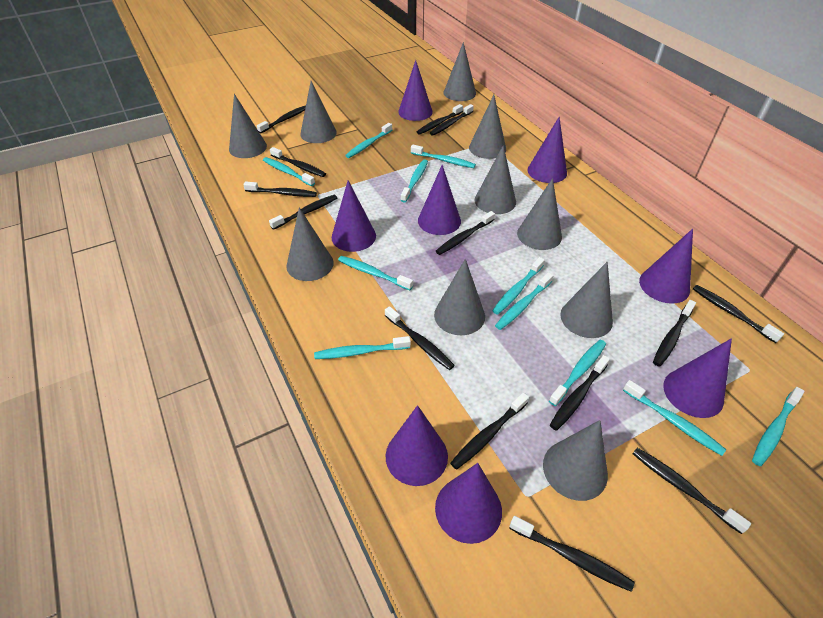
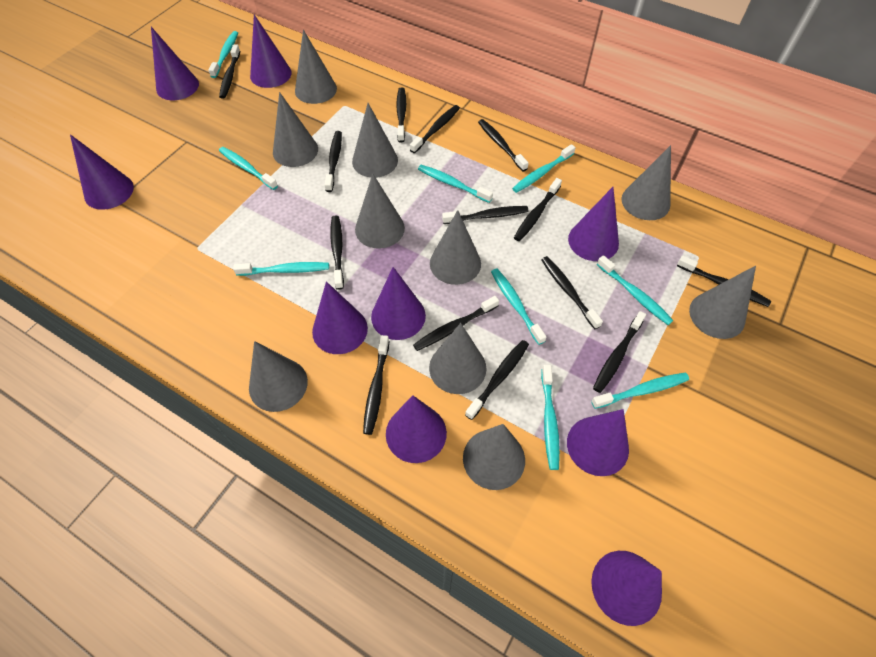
purple cone: 8 -> 9
turquoise toothbrush: 11 -> 9

